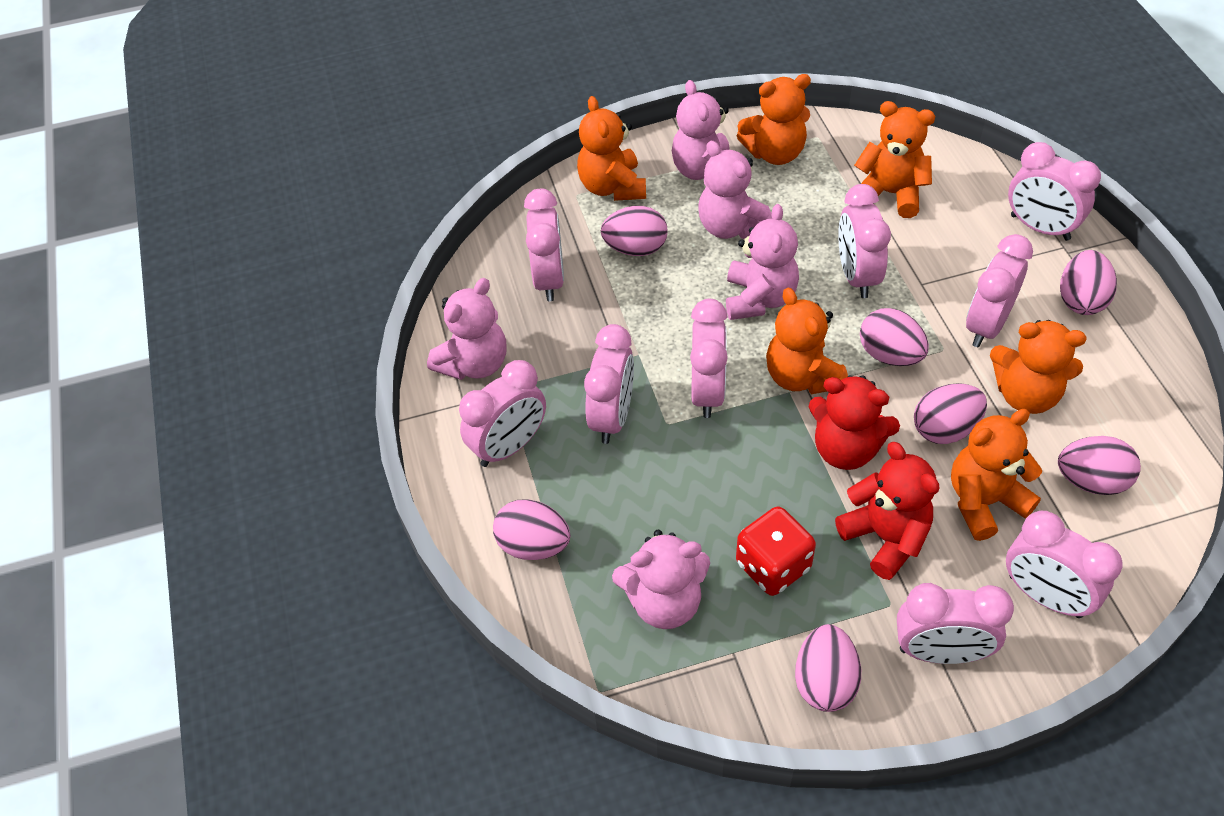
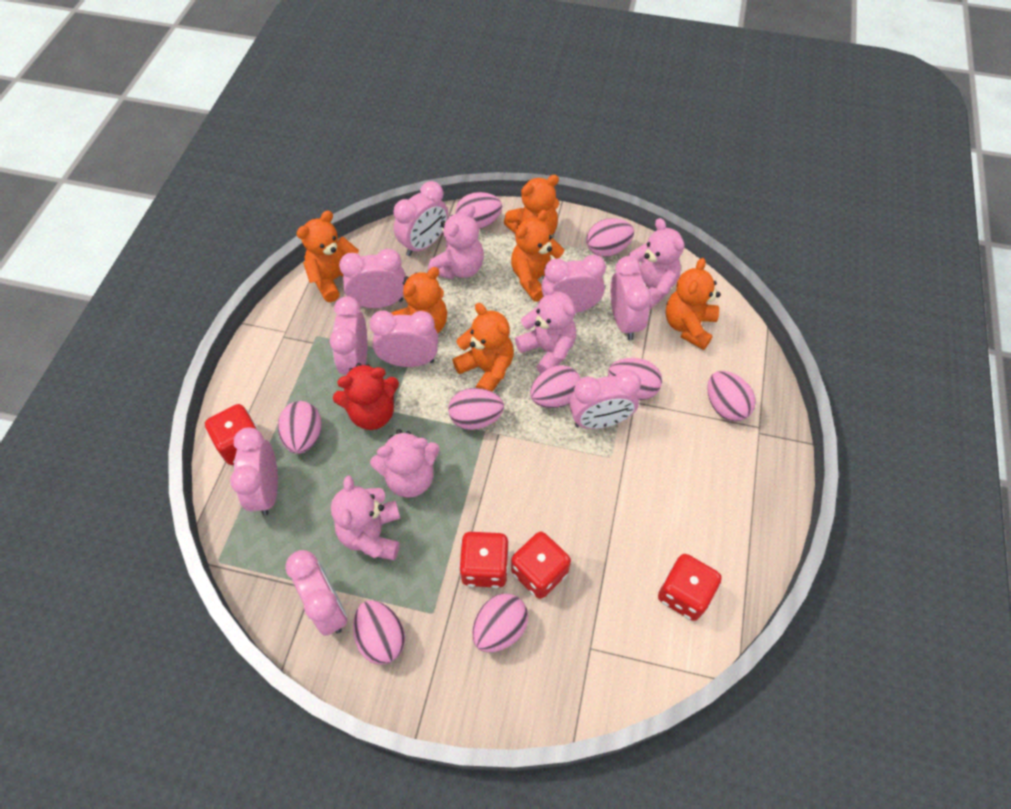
pink egg: 7 -> 9
red dice: 1 -> 4
red teddy bear: 2 -> 1

